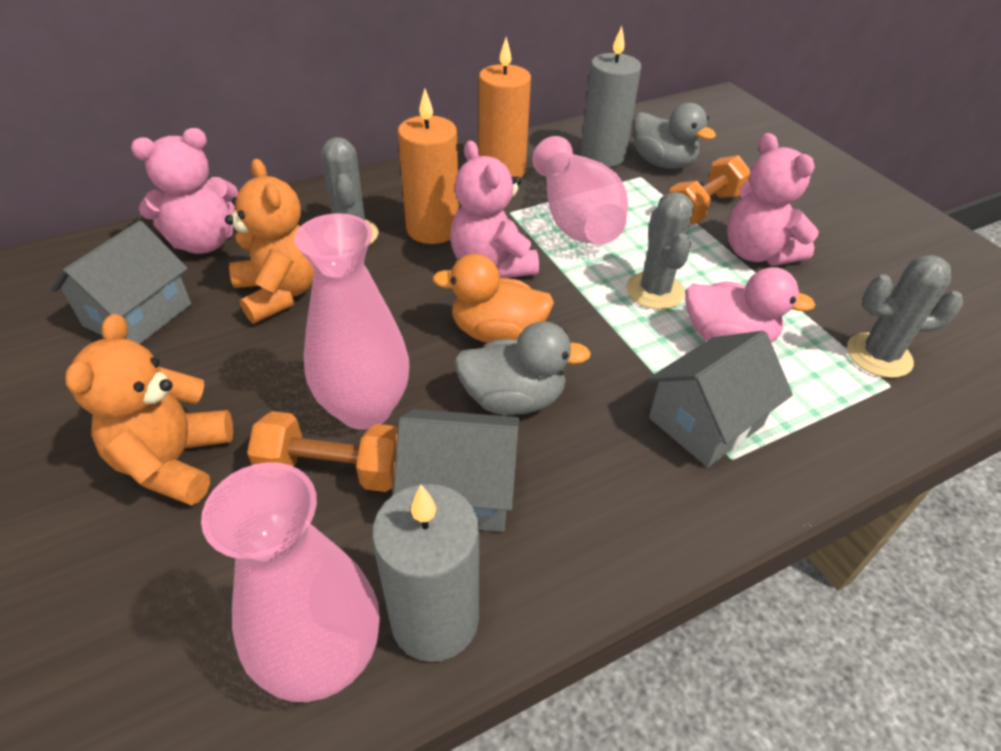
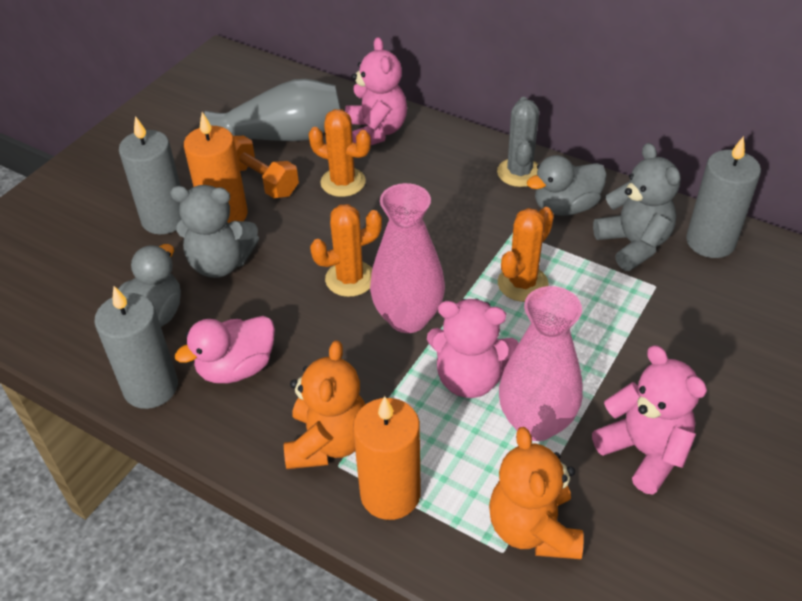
grey cactus: 3 -> 1
grey candle: 2 -> 3
grey house: 3 -> 0
grey teddy bear: 0 -> 2
grey vase: 0 -> 1
orange cactus: 0 -> 3
orange duck: 1 -> 0
orange dumbbell: 2 -> 1
pink vase: 3 -> 2

